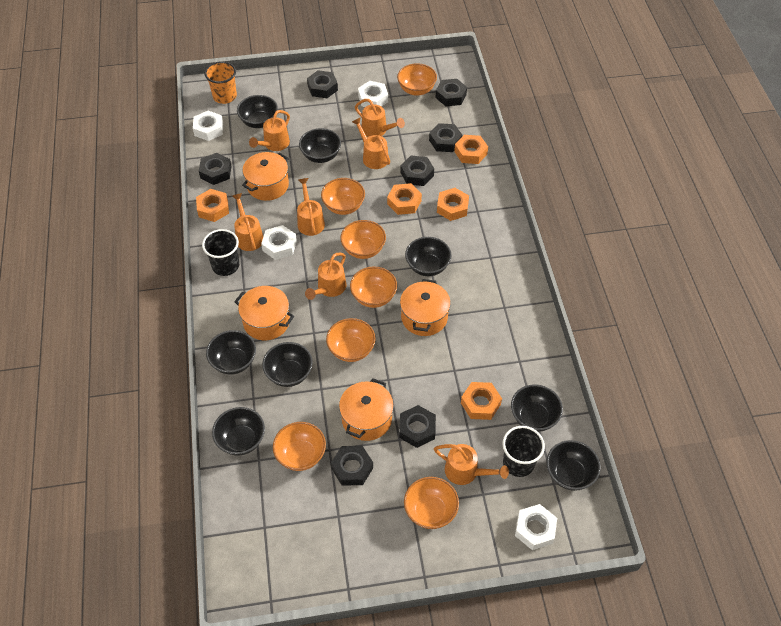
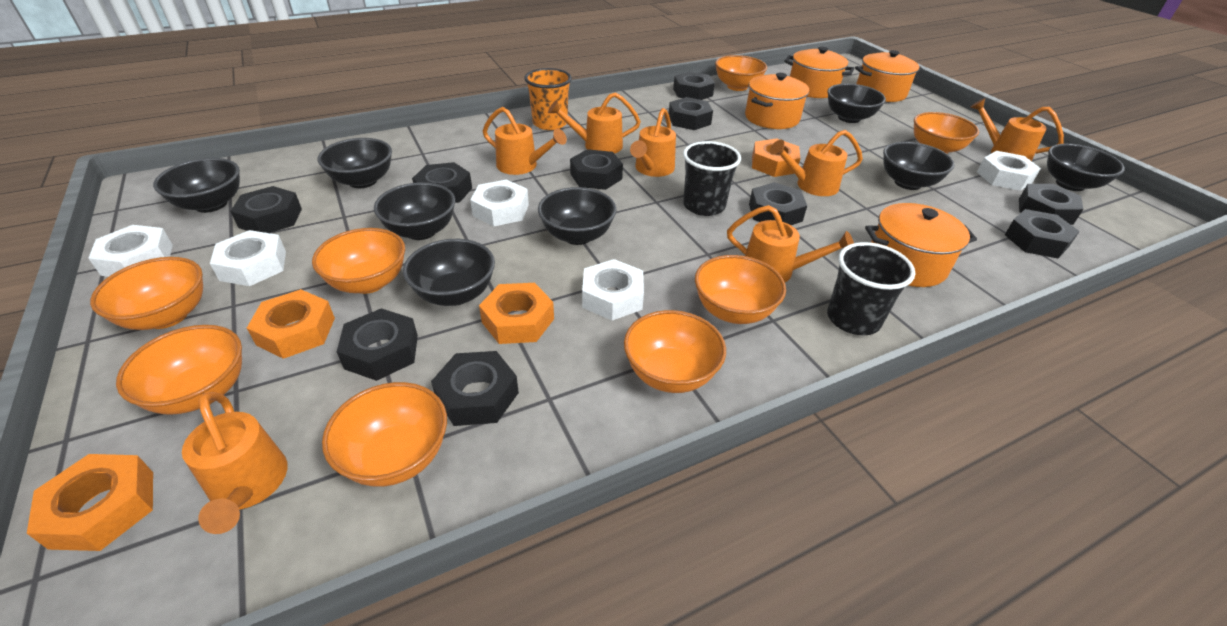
black nut: 7 -> 10
orange bowl: 7 -> 8
orange nut: 5 -> 4
white nut: 4 -> 5

